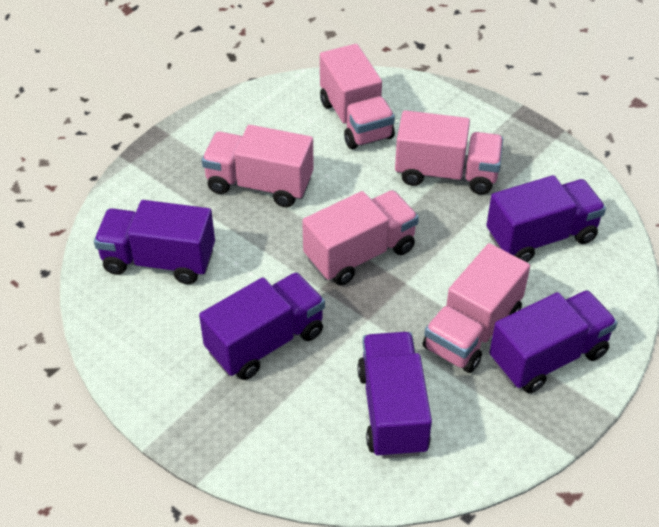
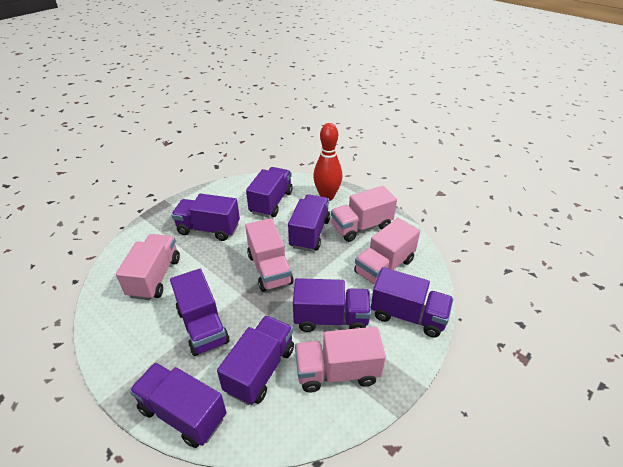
purple truck: 5 -> 8
red bowling pin: 0 -> 1

